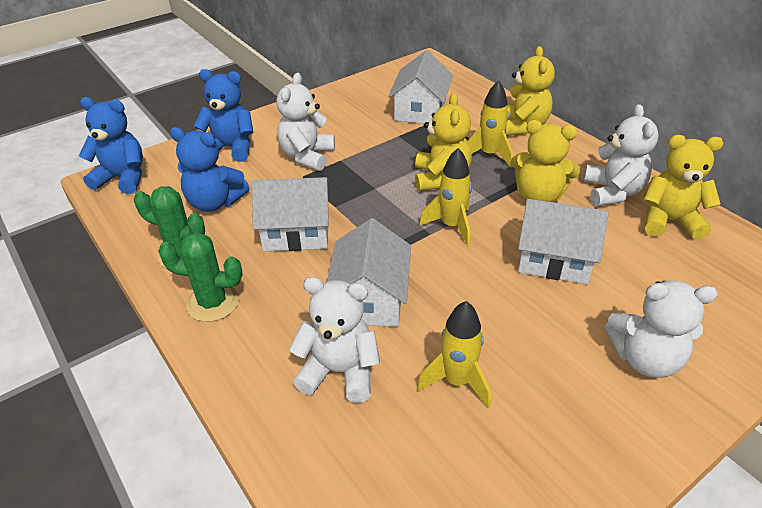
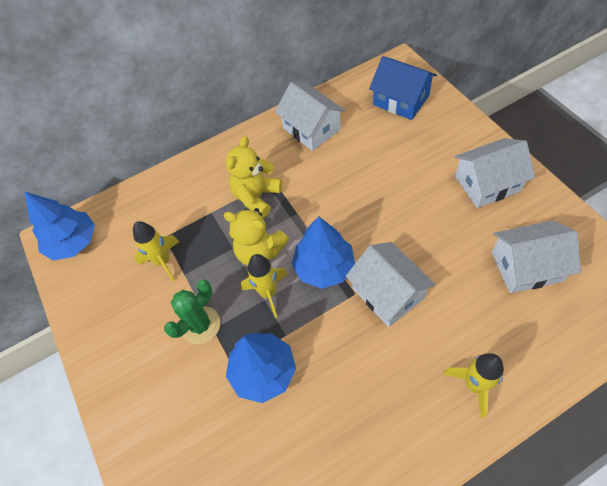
blue house: 0 -> 1
blue teddy bear: 3 -> 0
blue tree: 0 -> 3
green cactus: 2 -> 1
white teddy bear: 4 -> 0
yellow teddy bear: 4 -> 2

